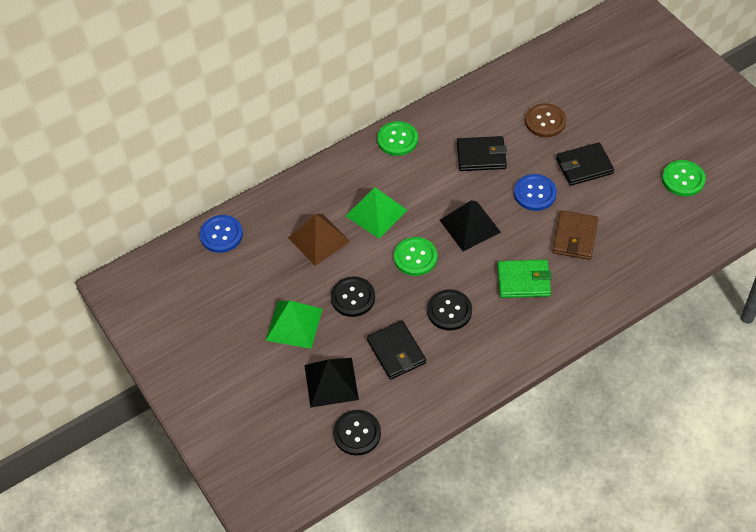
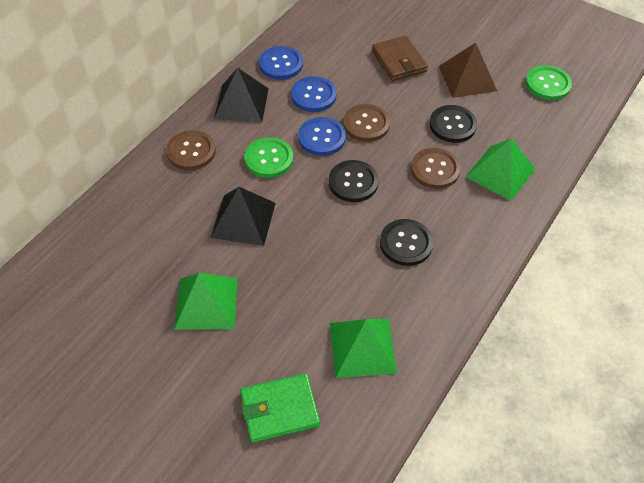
black wallet: 3 -> 0
blue button: 2 -> 3
brown button: 1 -> 3
green button: 3 -> 2
green pyramid: 2 -> 3

